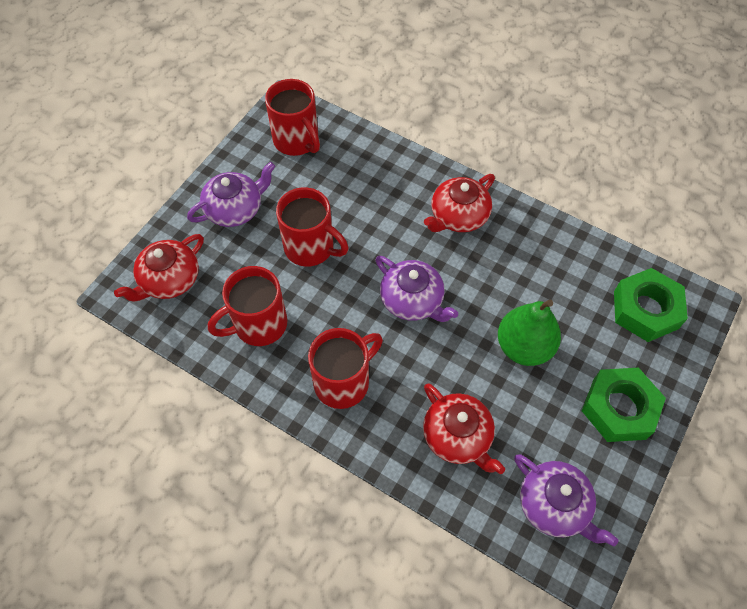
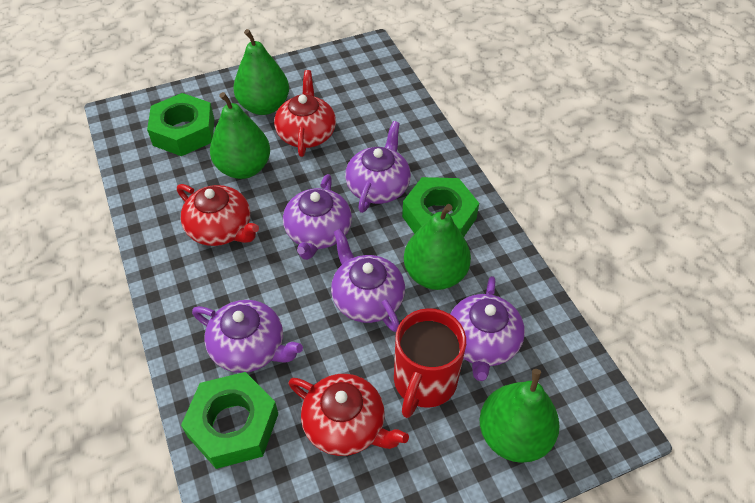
green nut: 2 -> 3
green pear: 1 -> 4
purple teapot: 3 -> 5
red mug: 4 -> 1

